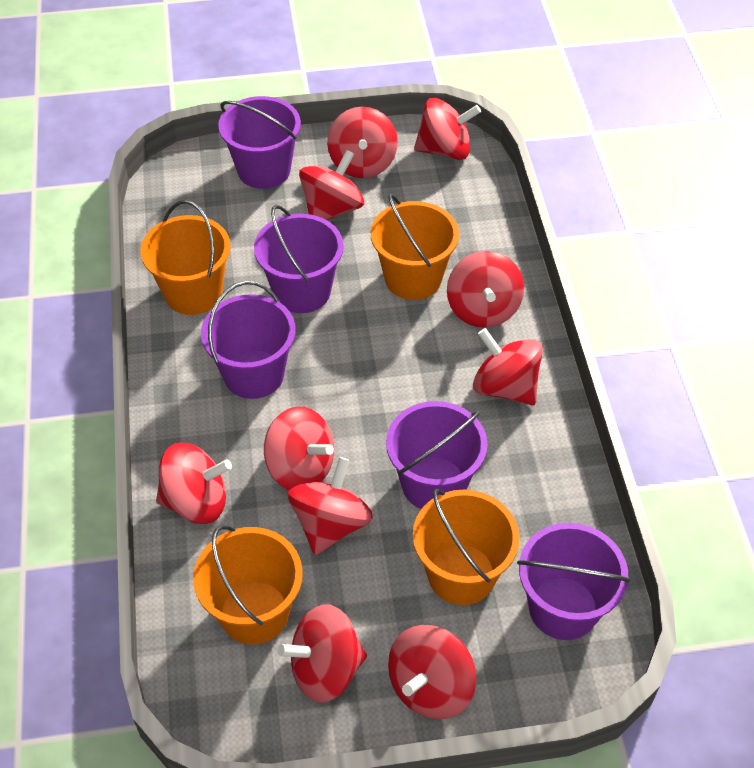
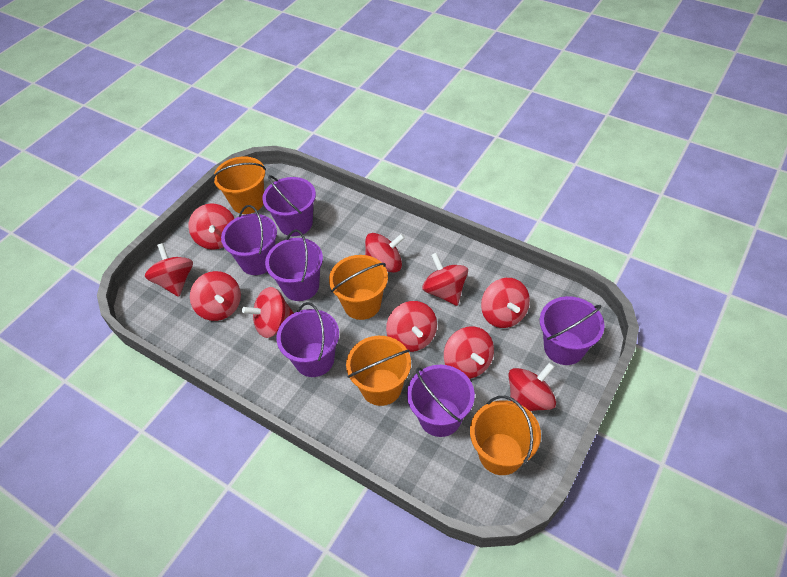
purple bucket: 5 -> 6

